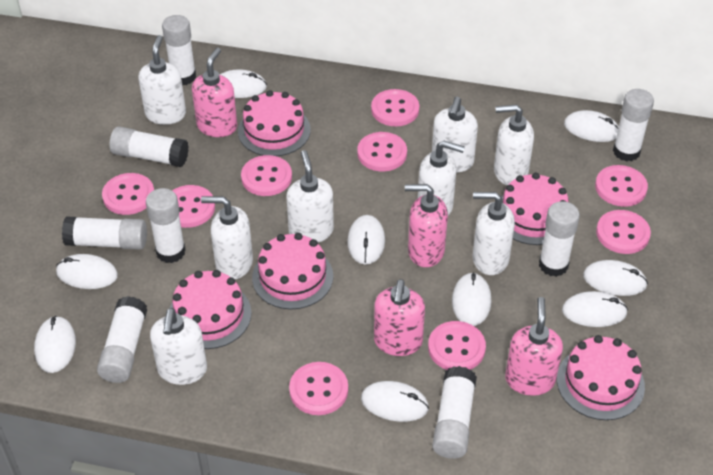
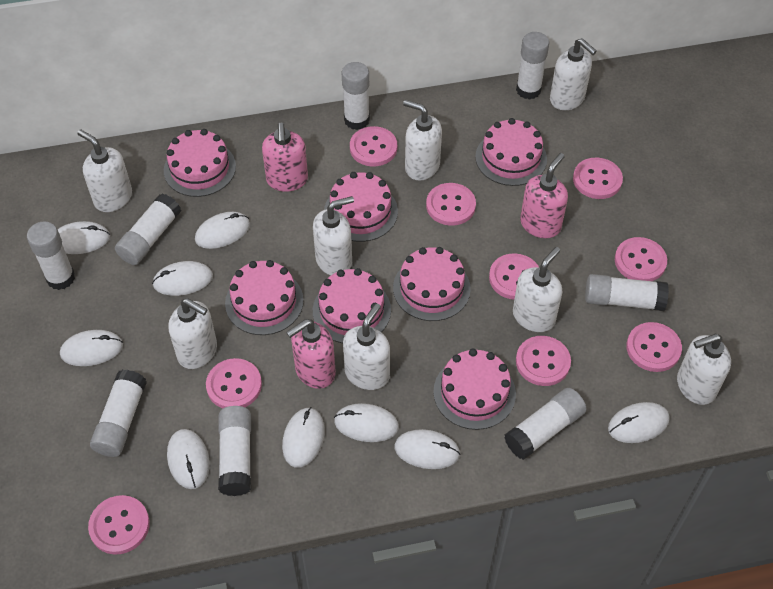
pink cake: 5 -> 7
pink soap dispenser: 4 -> 3

